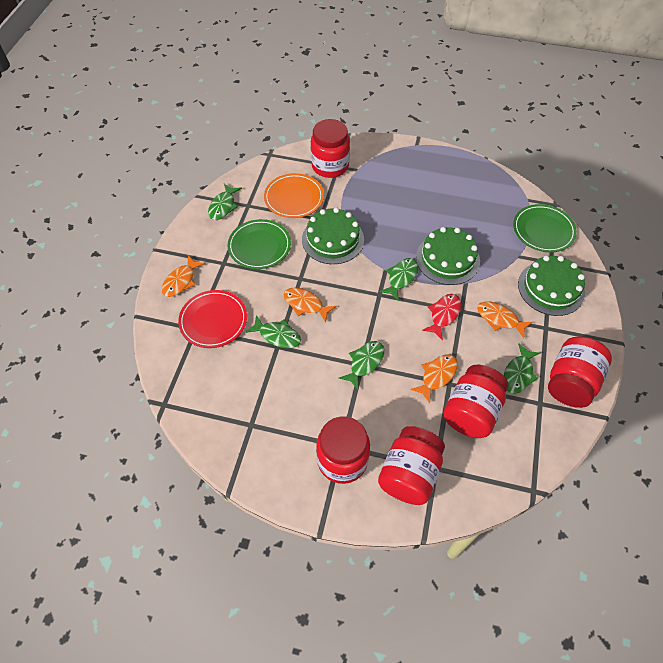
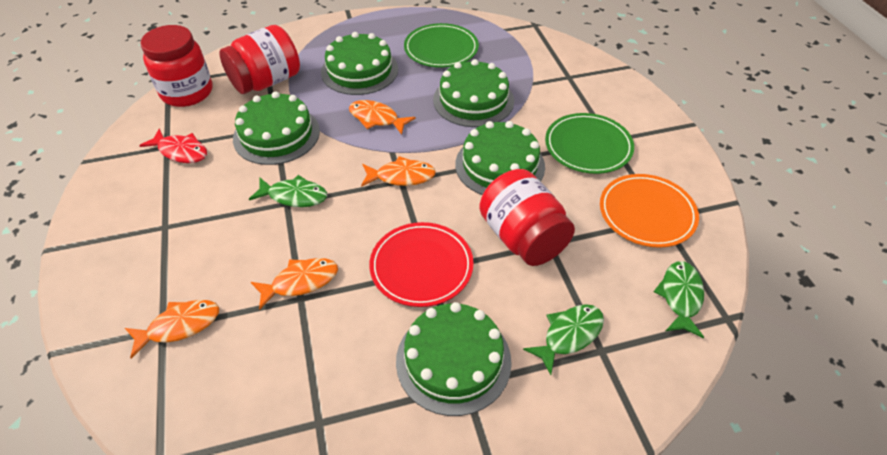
green cake: 3 -> 5
green fish: 5 -> 3
red jar: 5 -> 3

